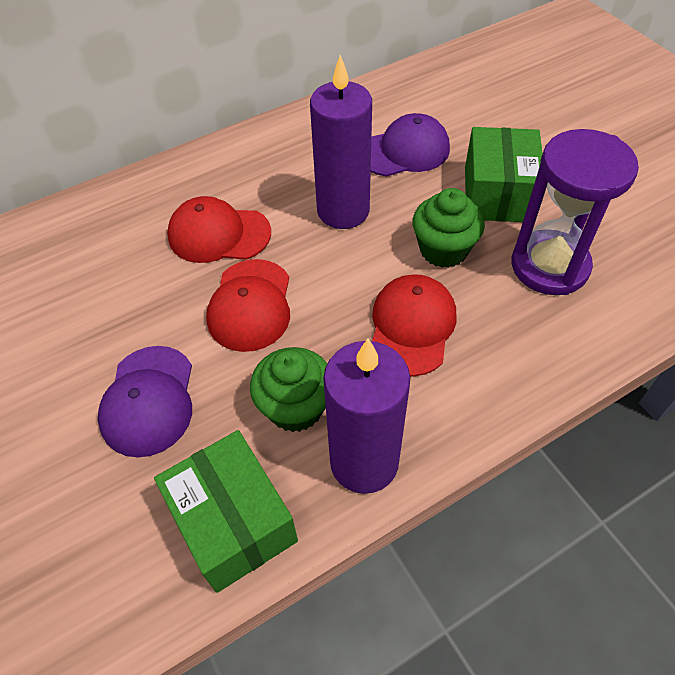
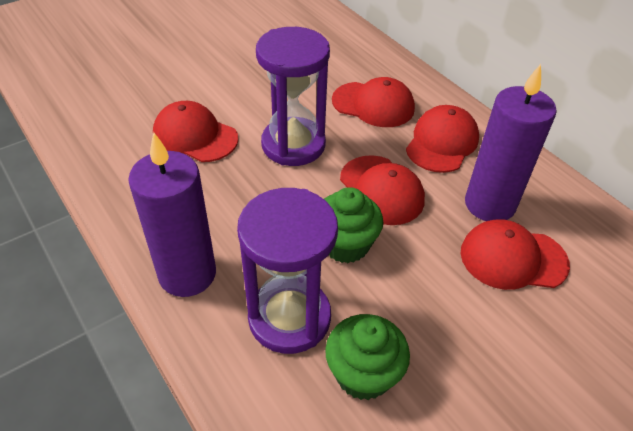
green box: 2 -> 0
purple cap: 2 -> 0
purple hourglass: 1 -> 2
red cap: 3 -> 5

